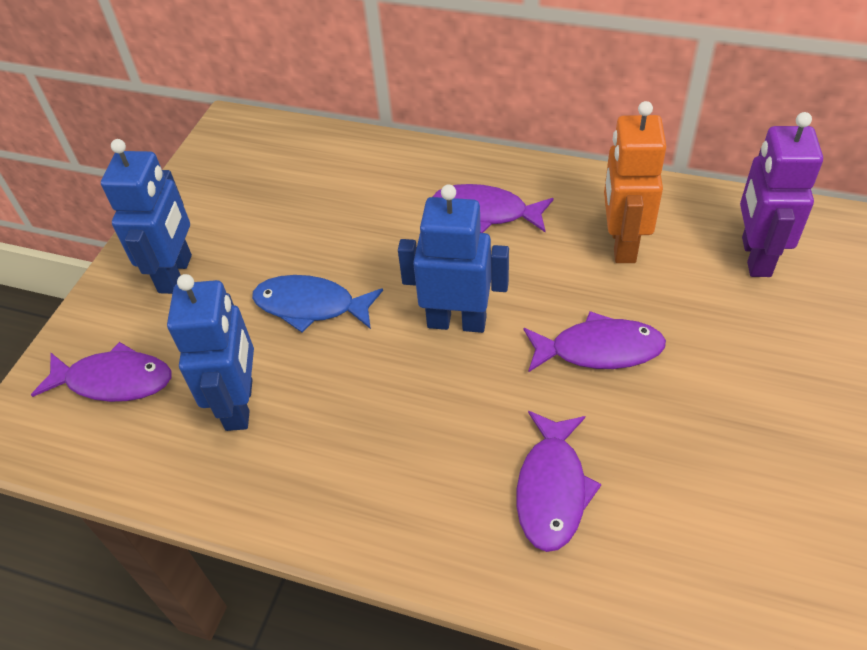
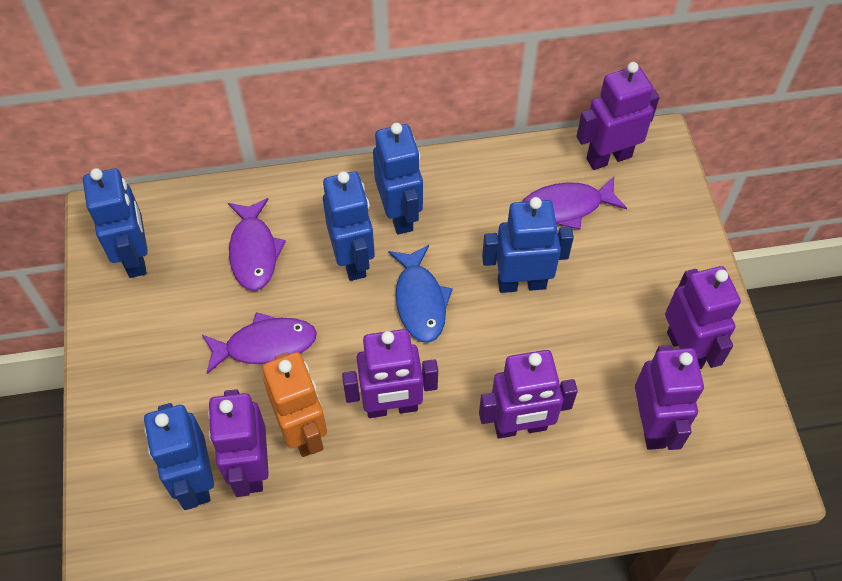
blue robot: 3 -> 5
purple fish: 4 -> 3
purple robot: 1 -> 6

